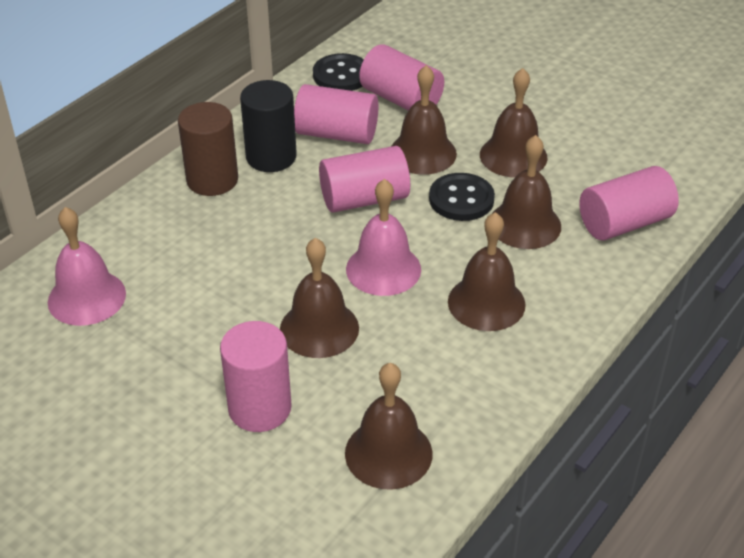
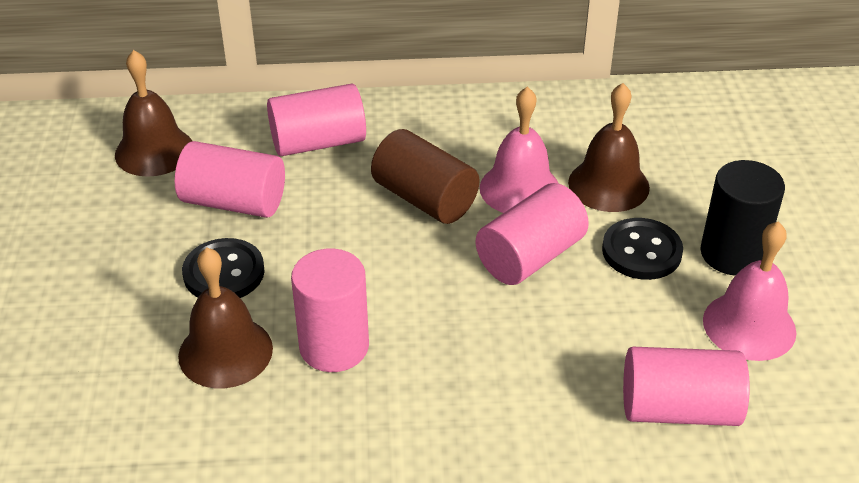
brown bell: 6 -> 3

